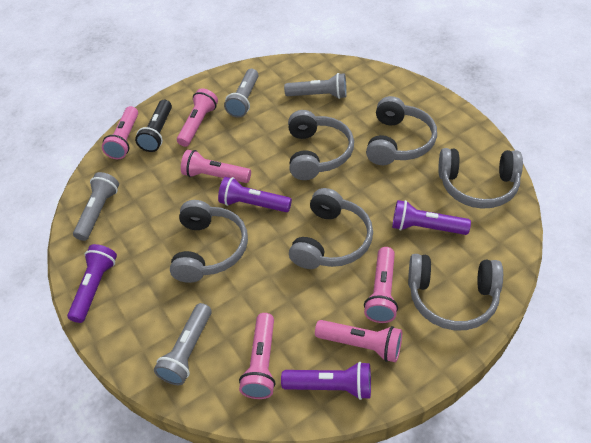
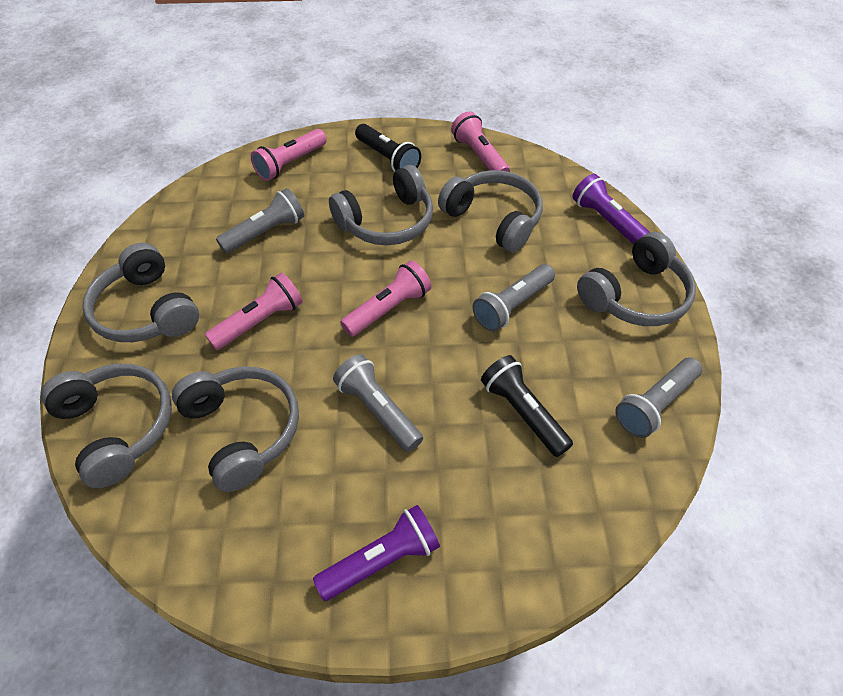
black flashlight: 1 -> 2
pink flashlight: 6 -> 4
purple flashlight: 4 -> 2

